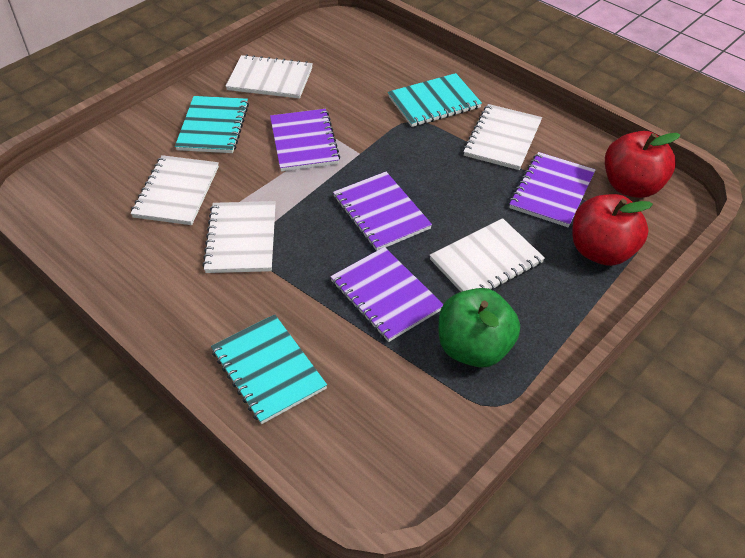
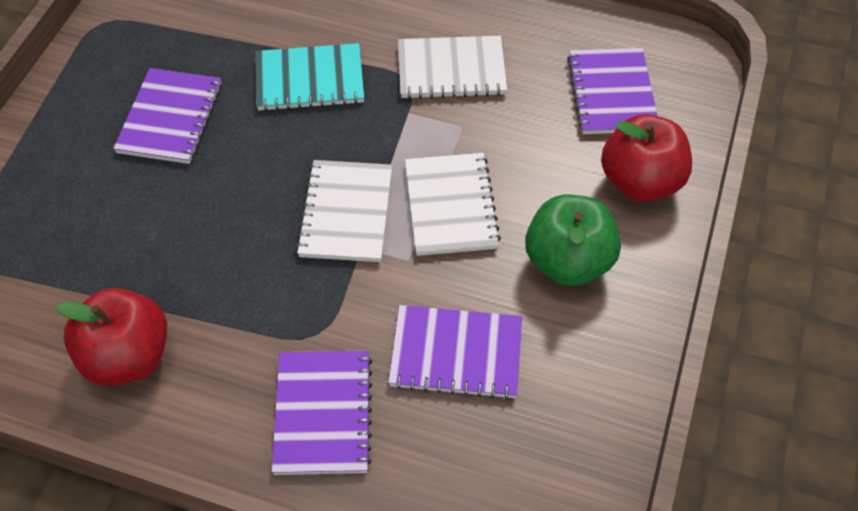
turquoise notebook: 3 -> 1
white notebook: 5 -> 3

